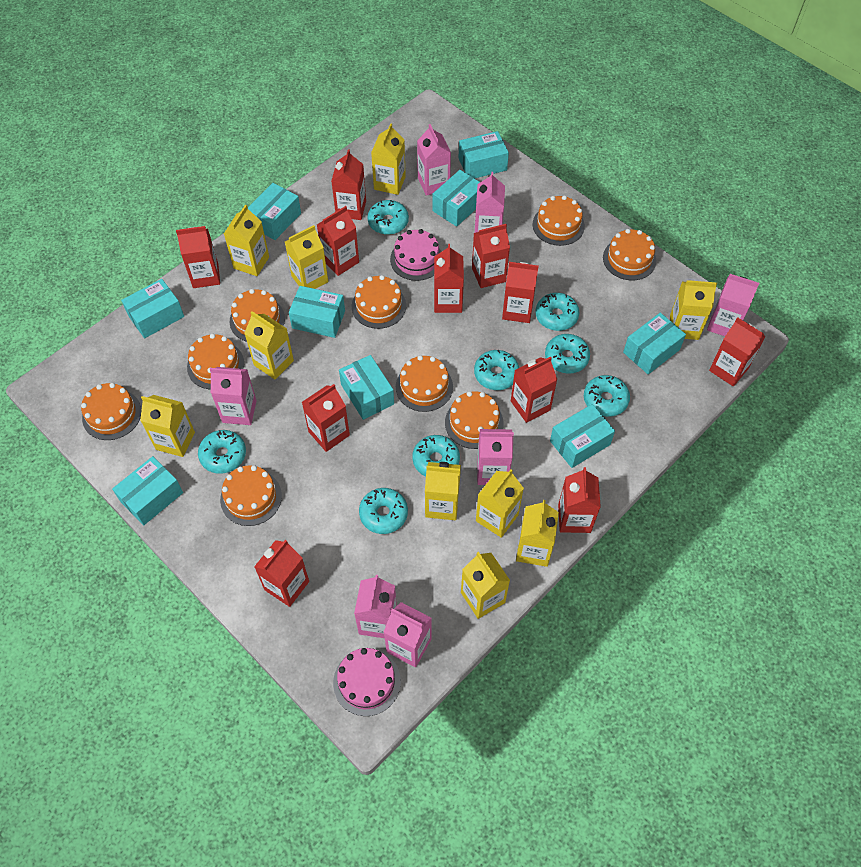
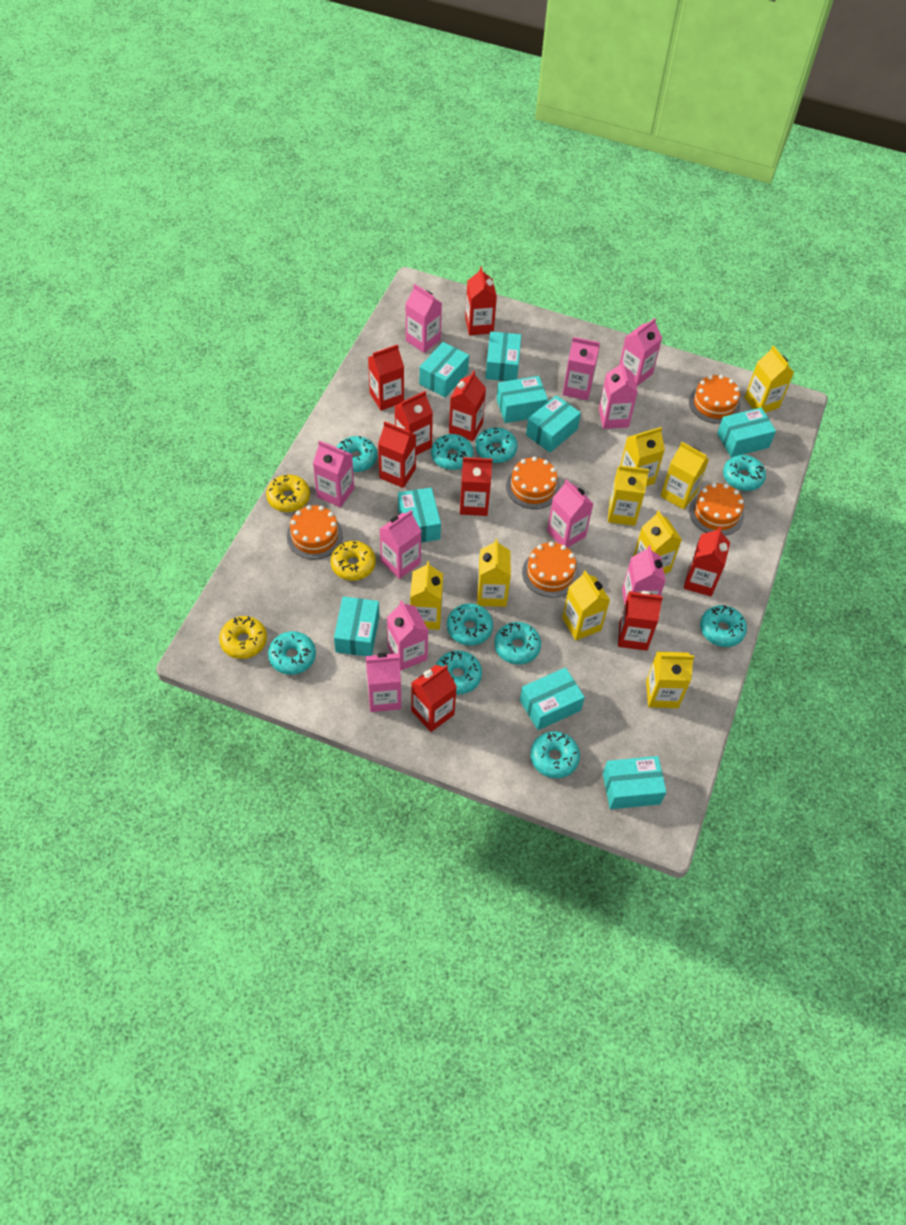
orange cake: 9 -> 5
pink cake: 2 -> 0
pink carton: 7 -> 10
red carton: 11 -> 9
turquoise donut: 8 -> 10
yellow carton: 10 -> 9
yellow donut: 0 -> 3

